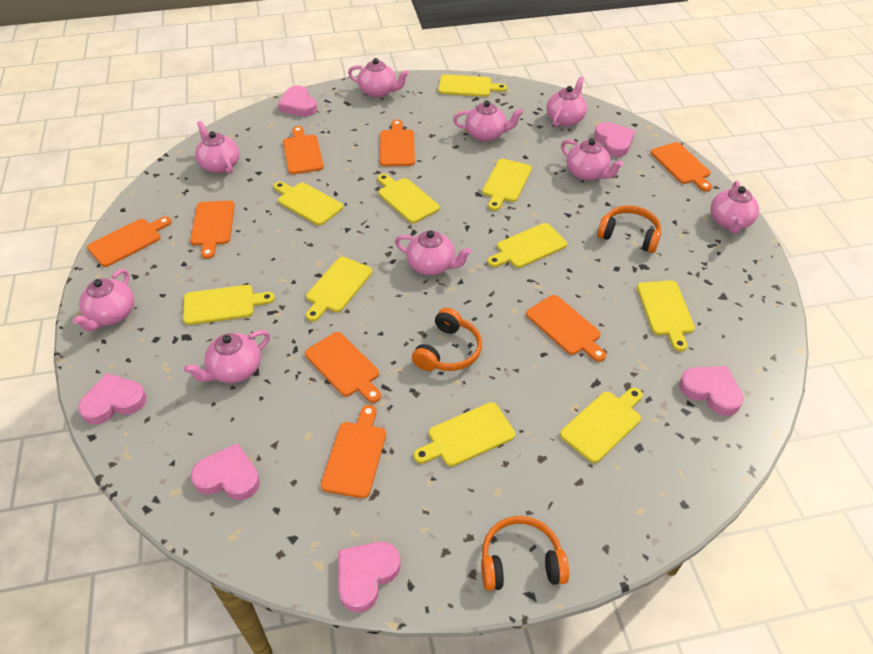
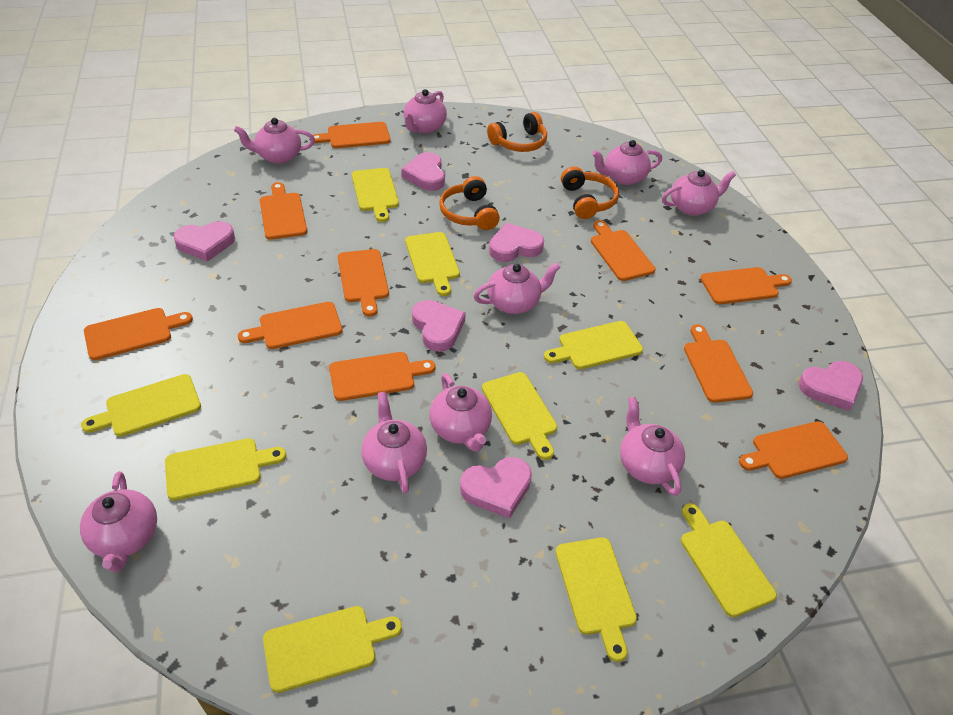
orange cutting board: 8 -> 10
yellow cutting board: 10 -> 9

